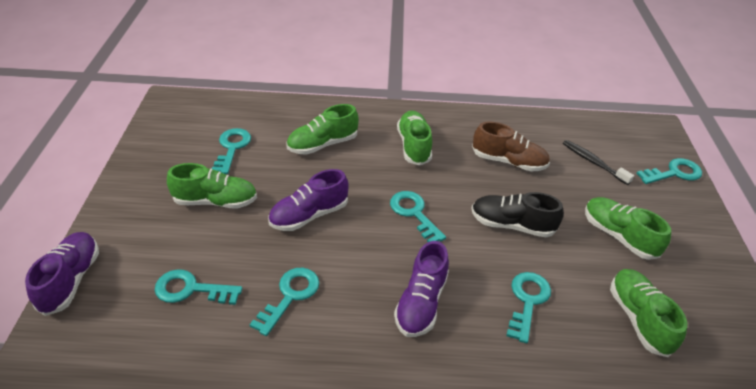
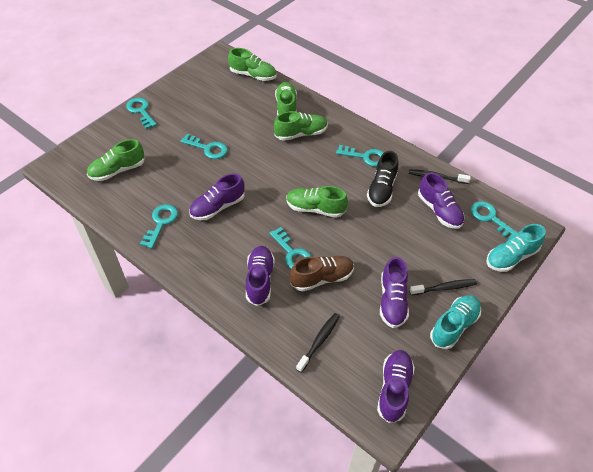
black toothbrush: 1 -> 3
purple shoe: 3 -> 5
turquoise shoe: 0 -> 2

